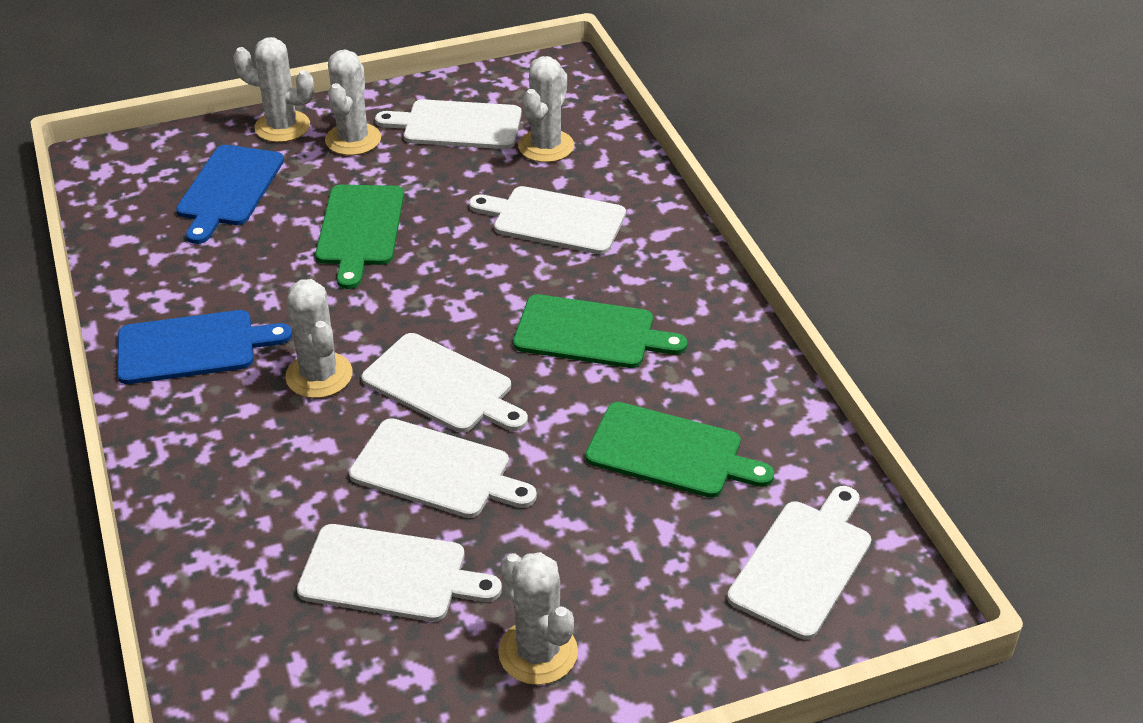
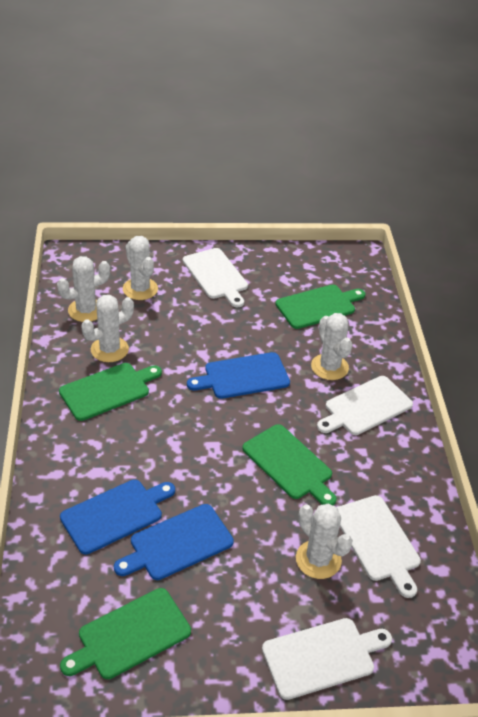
blue cutting board: 2 -> 3
green cutting board: 3 -> 4
white cutting board: 6 -> 4

